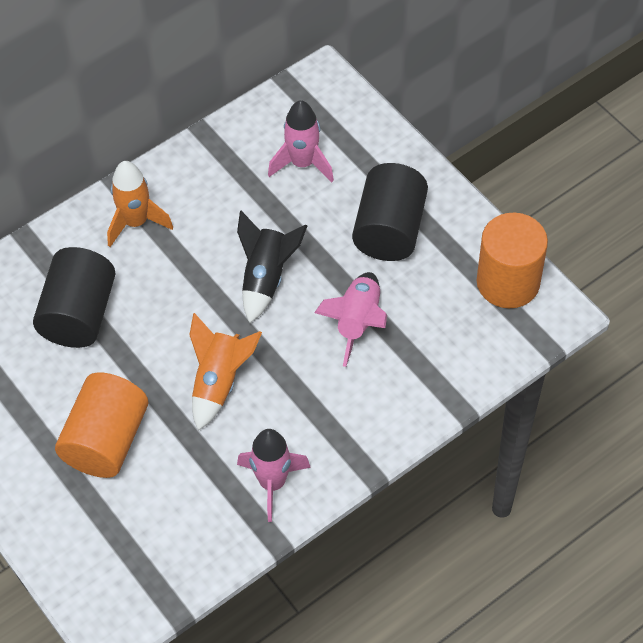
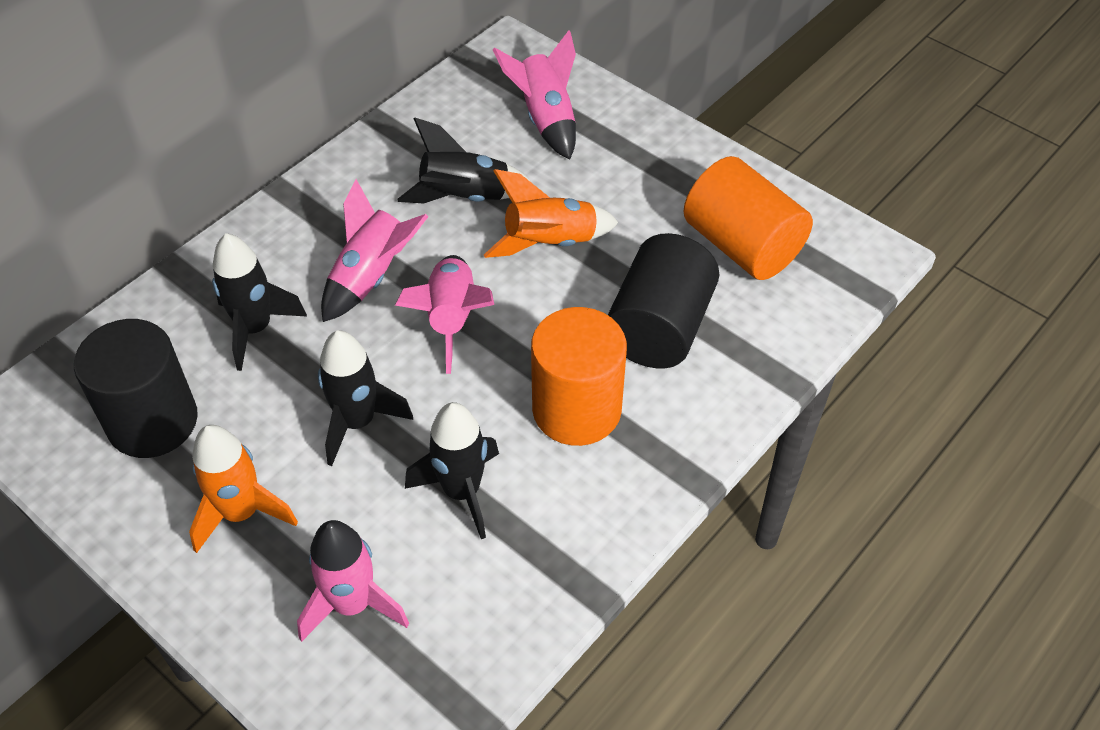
black rocket: 1 -> 4
pink rocket: 3 -> 4

